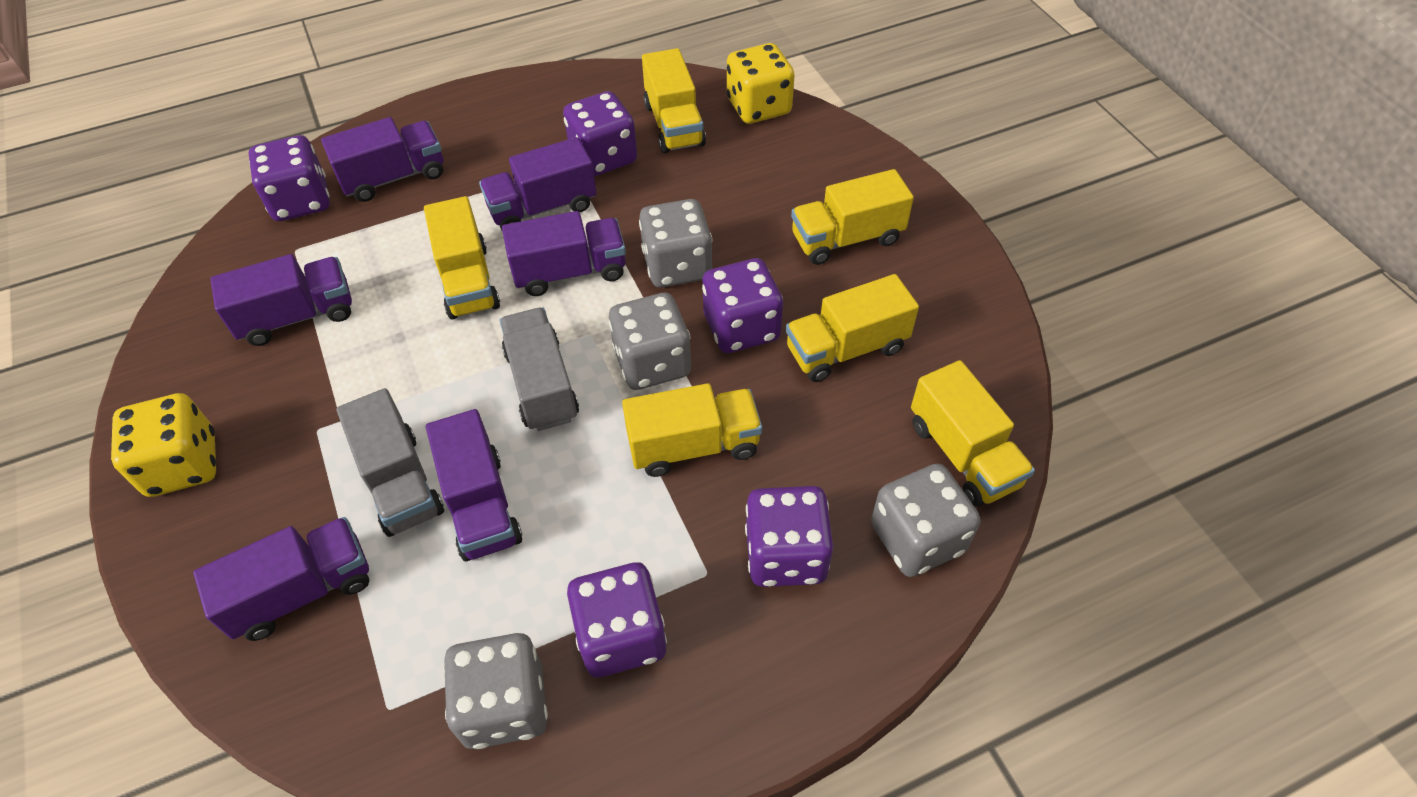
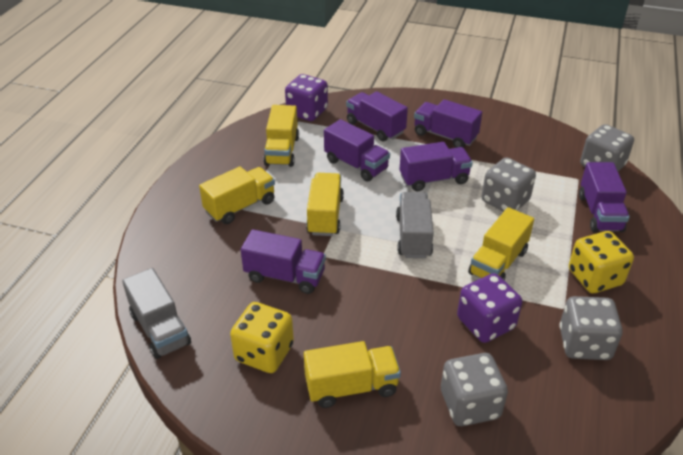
purple dice: 5 -> 2
yellow truck: 6 -> 5

